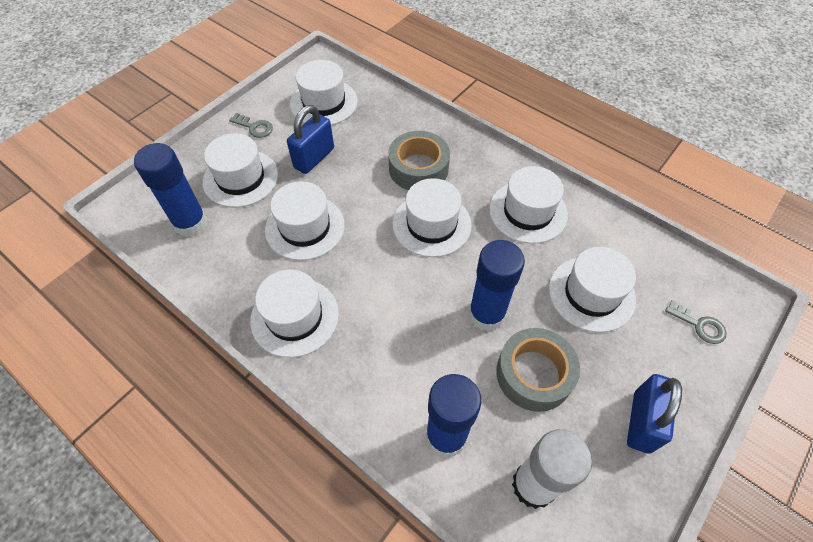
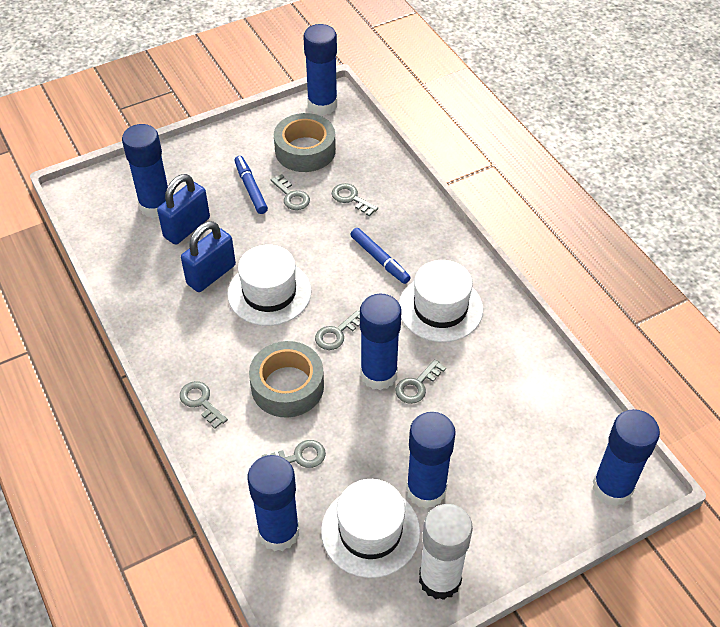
blue glue stick: 3 -> 6
blue marker: 0 -> 2
grey key: 2 -> 6
white hat: 7 -> 3

